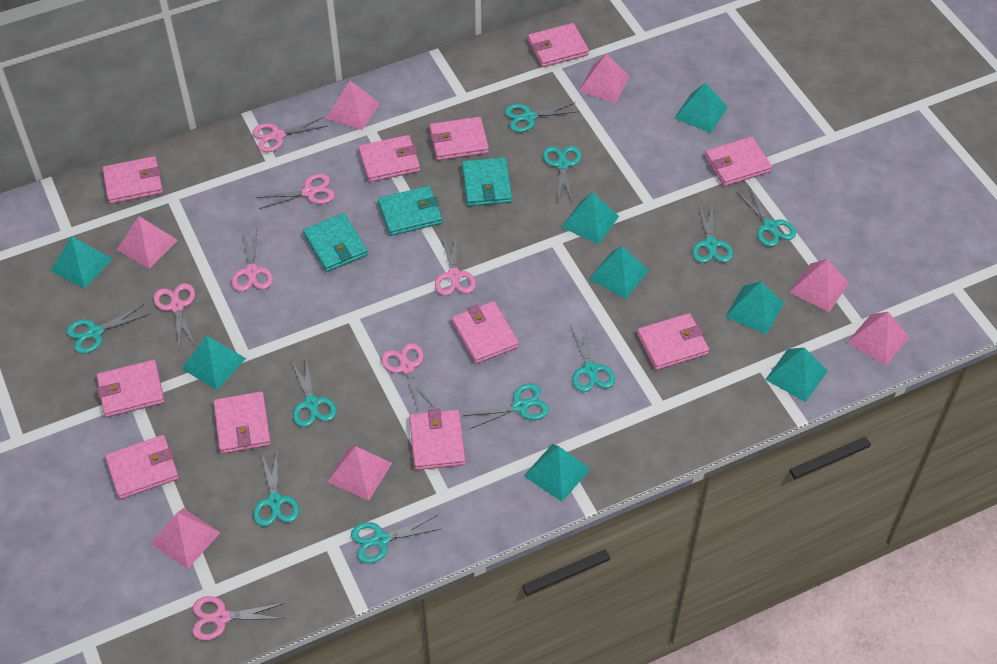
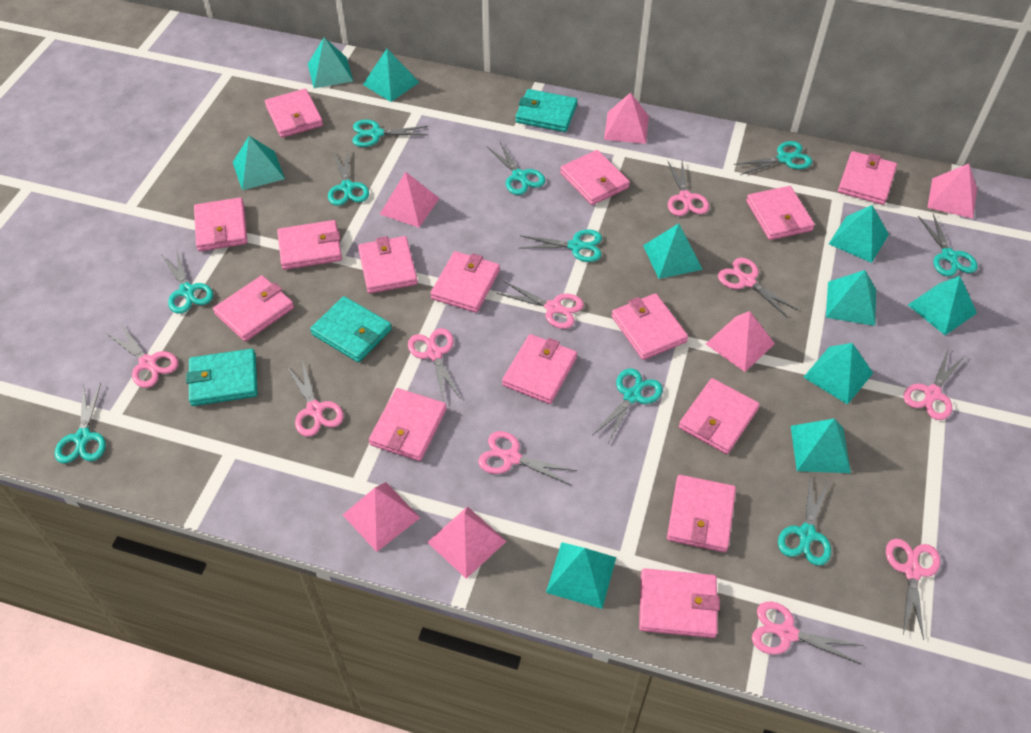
pink pyramid: 7 -> 6
pink scissors: 7 -> 10
pink wallet: 11 -> 15
turquoise pyramid: 8 -> 10

